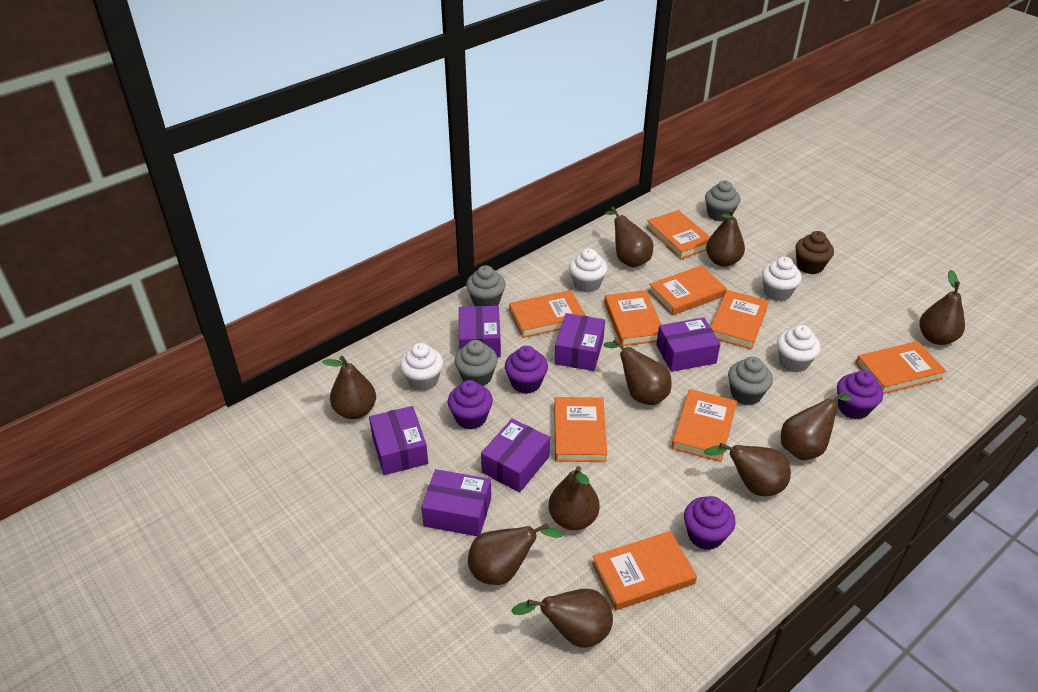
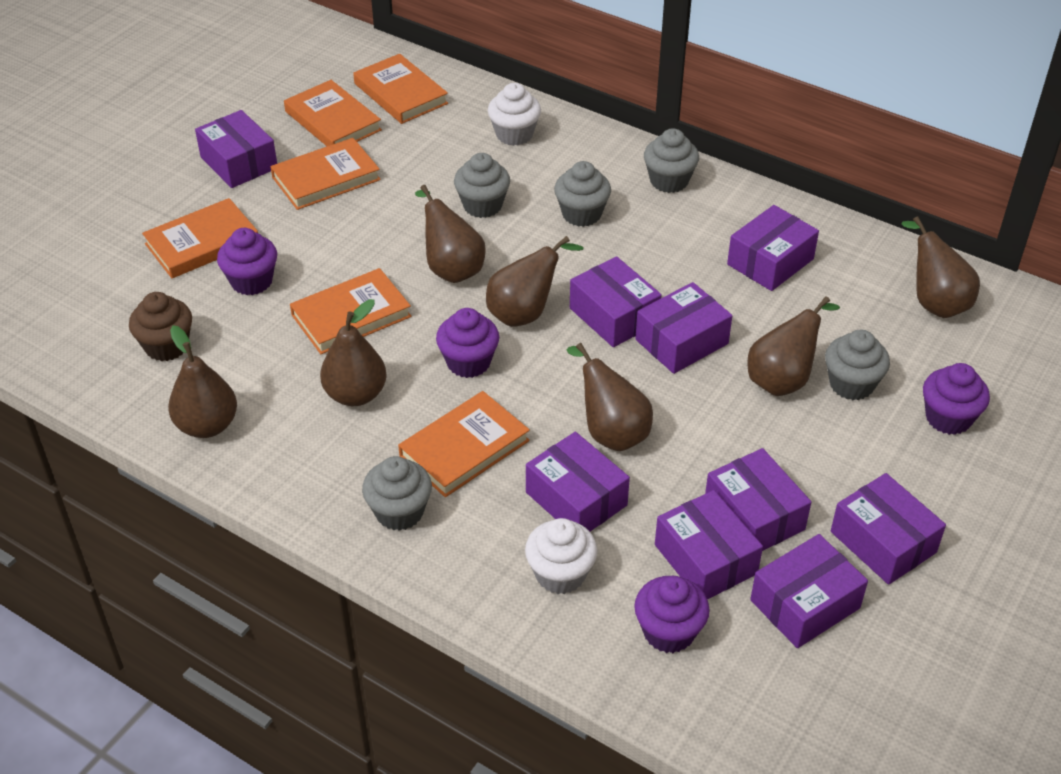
brown pear: 10 -> 7
grey cupcake: 4 -> 5
orange book: 9 -> 6
purple box: 6 -> 9
white cupcake: 4 -> 2

